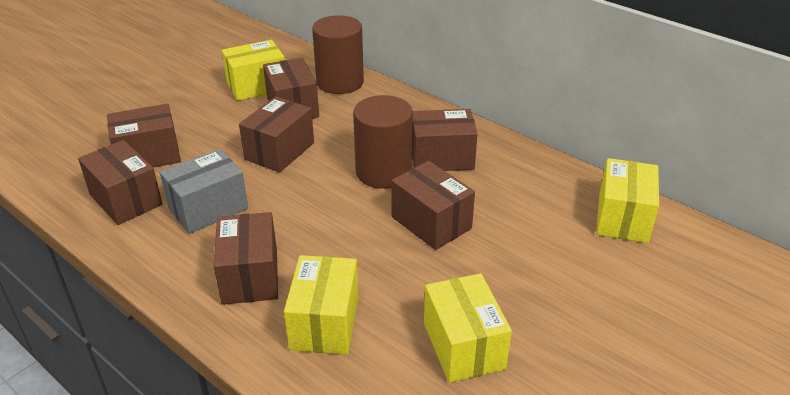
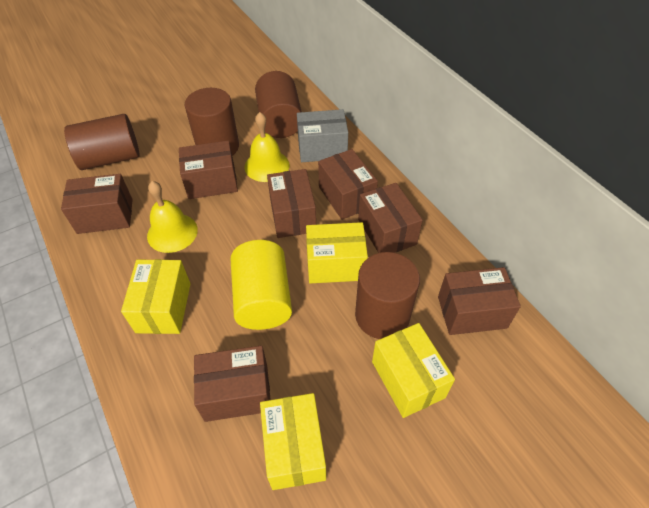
brown cylinder: 2 -> 4
yellow bell: 0 -> 2
yellow cylinder: 0 -> 1

